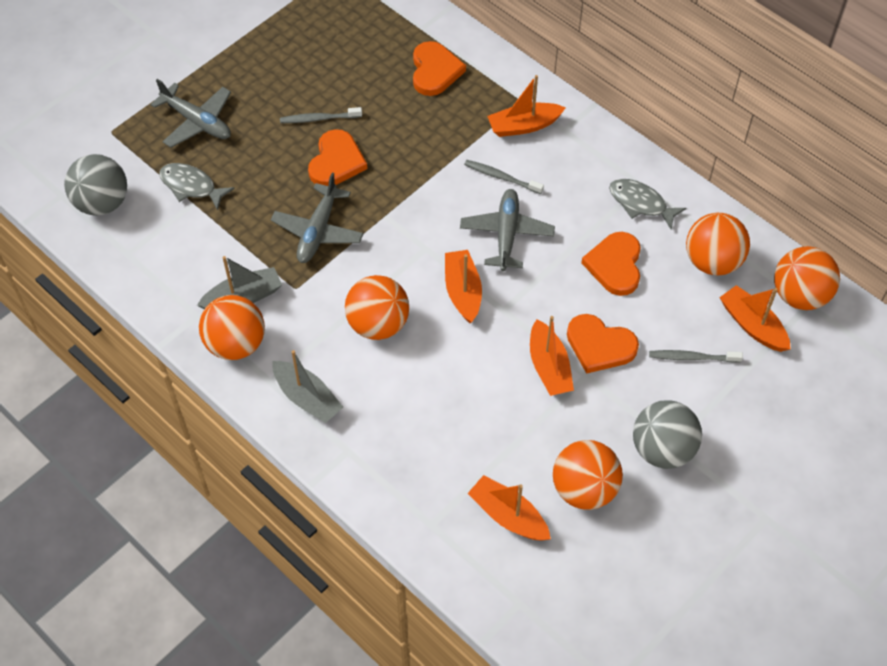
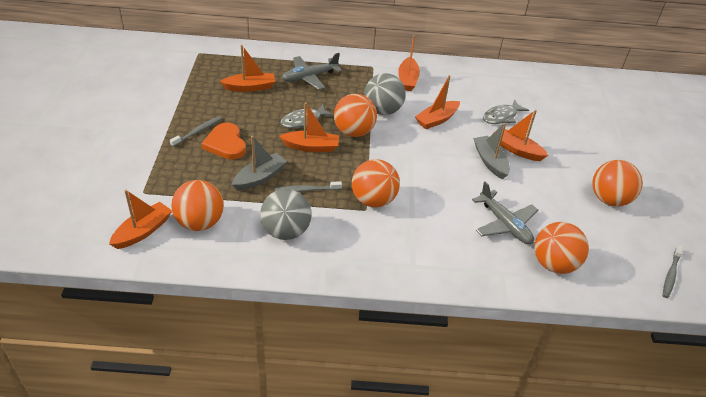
grey plane: 3 -> 2
orange boat: 5 -> 6
orange heart: 4 -> 1

